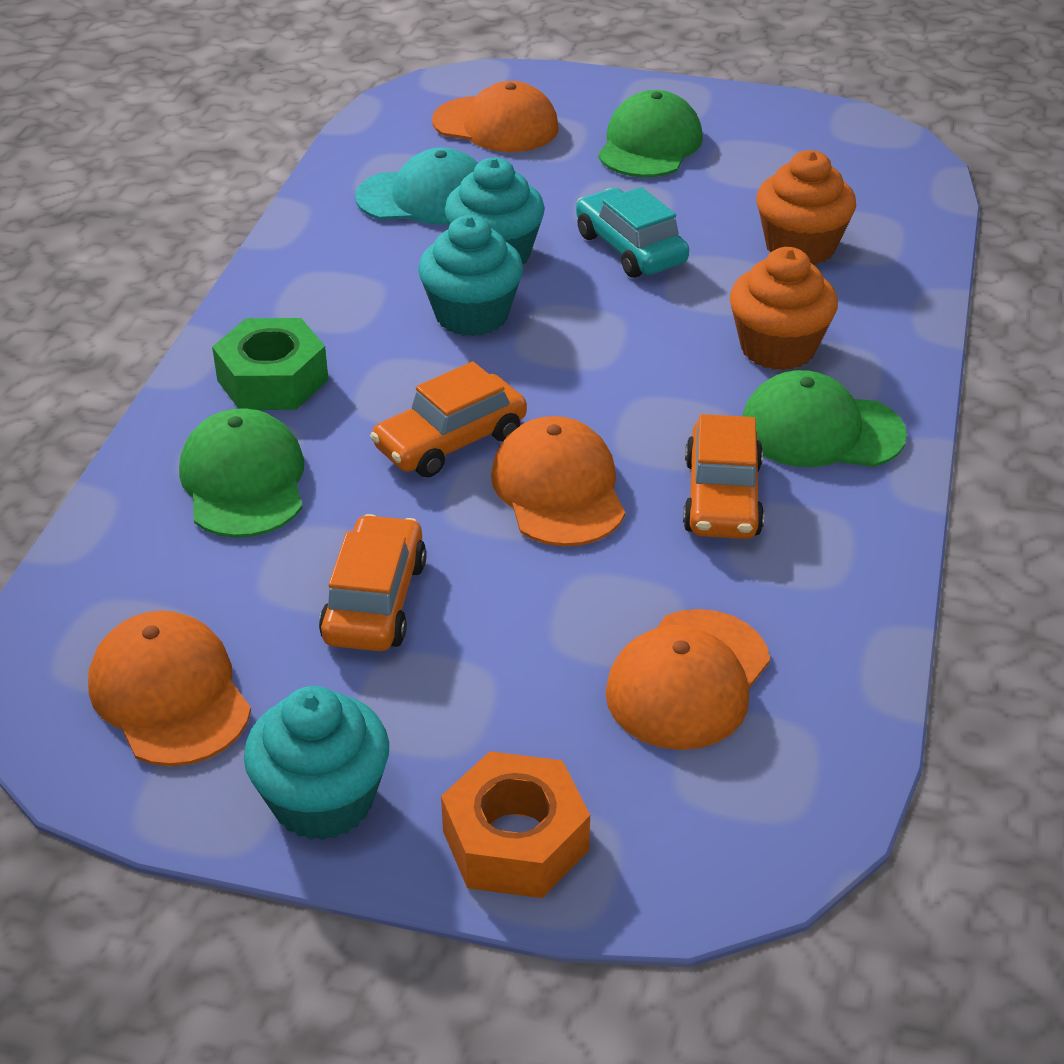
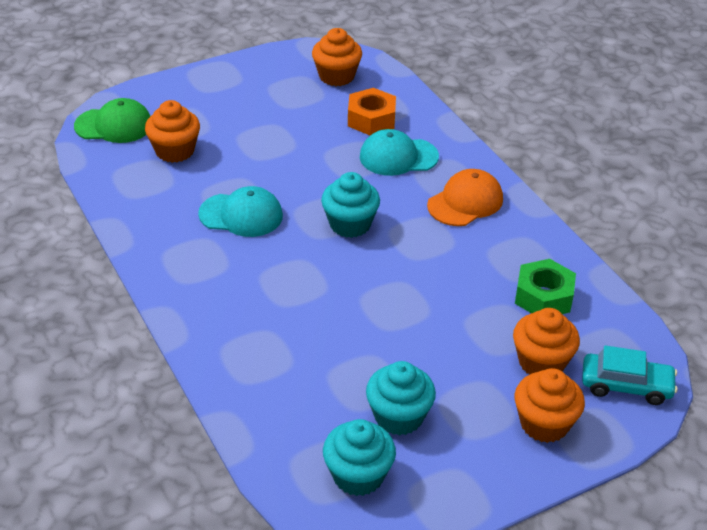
green cap: 3 -> 1
orange cap: 4 -> 1
orange car: 3 -> 0
orange cupcake: 2 -> 4
turquoise cap: 1 -> 2

